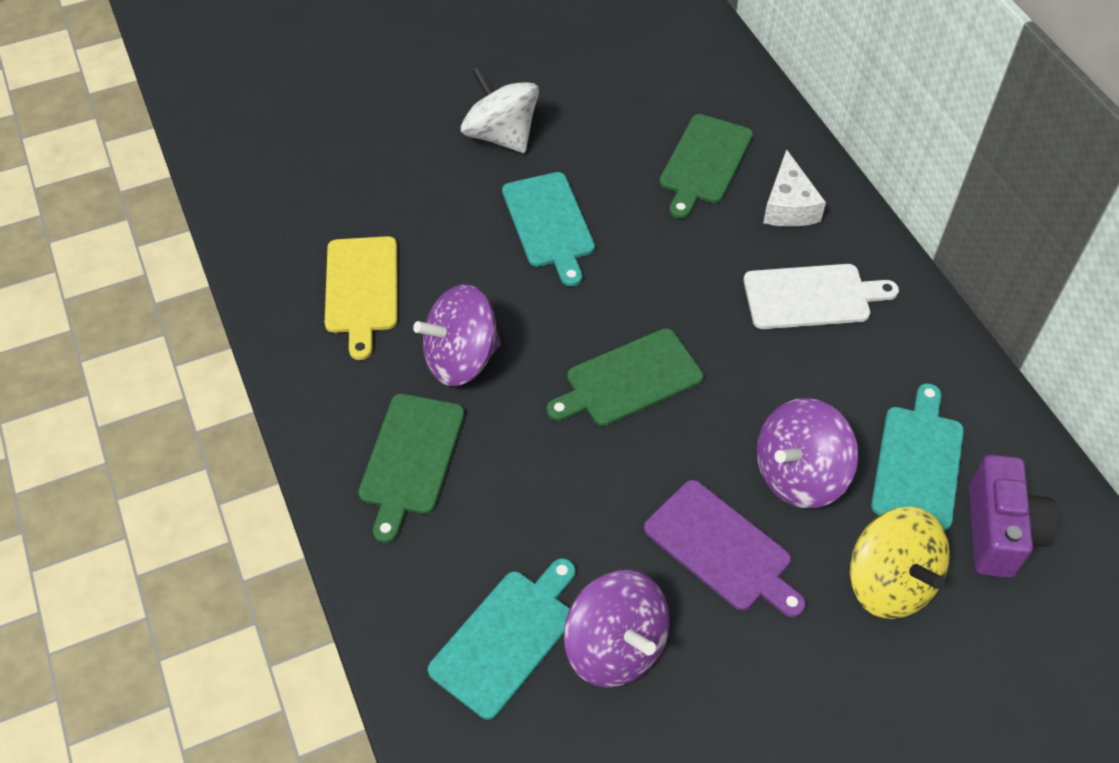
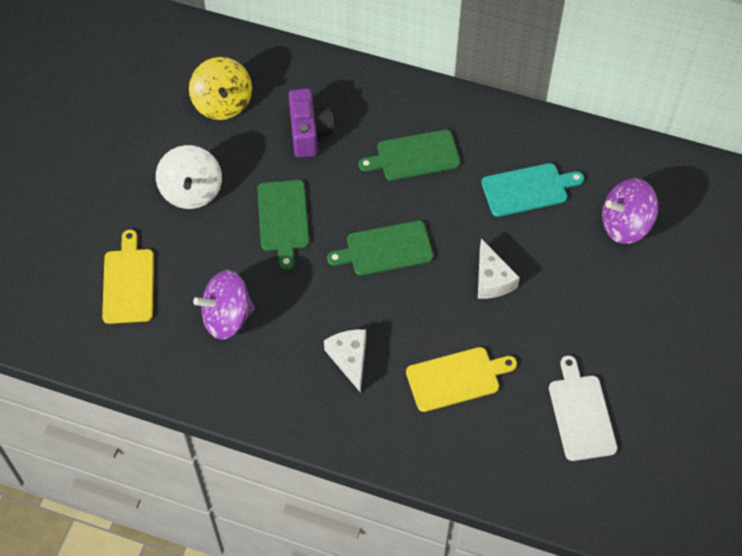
purple cutting board: 1 -> 0
purple spinning top: 3 -> 2
turquoise cutting board: 3 -> 1
white cheese: 1 -> 2
yellow cutting board: 1 -> 2

